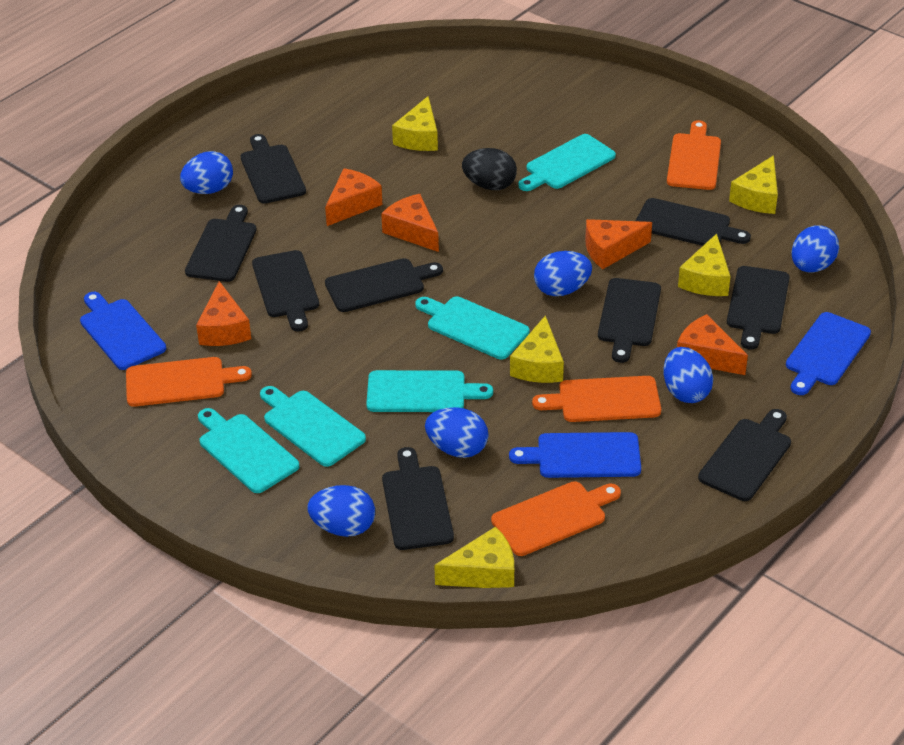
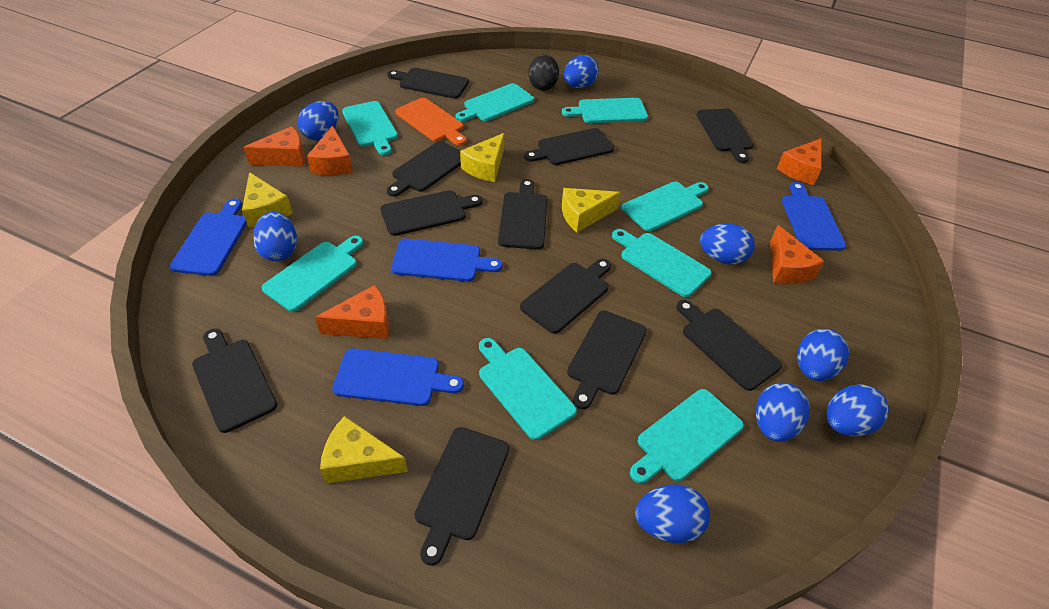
black cutting board: 9 -> 11
blue cutting board: 3 -> 4
blue egg: 6 -> 8
orange cutting board: 4 -> 1
turquoise cutting board: 5 -> 8
yellow cheese: 5 -> 4

